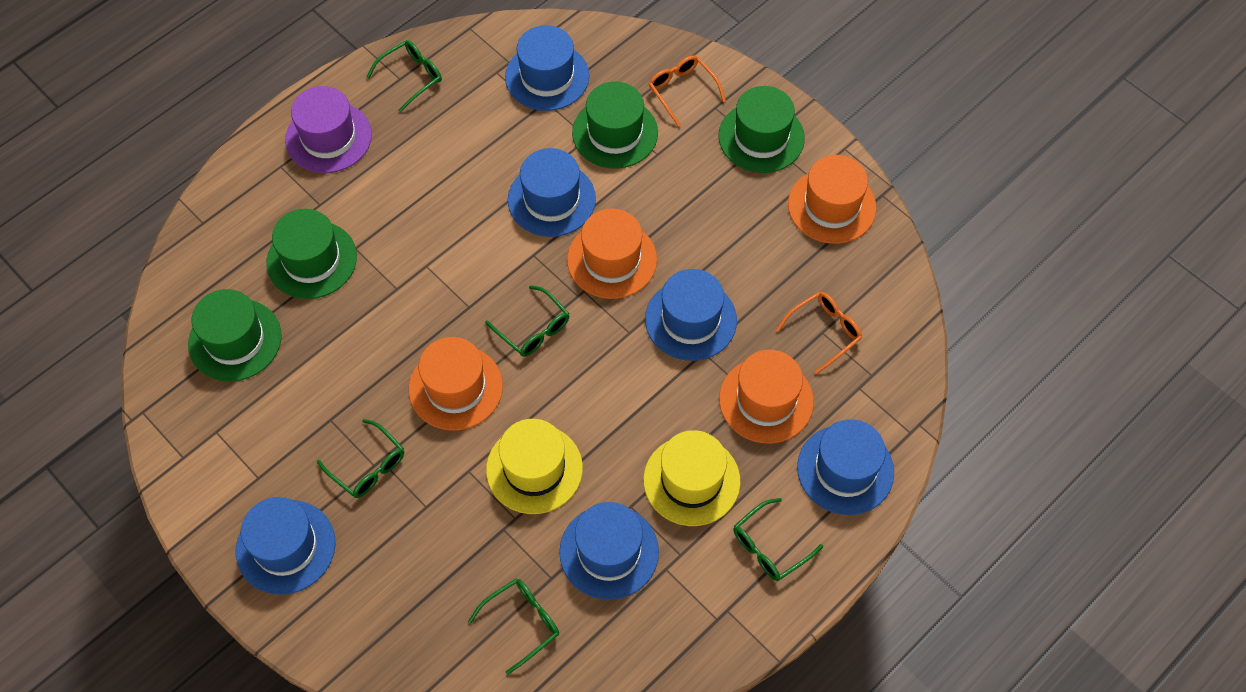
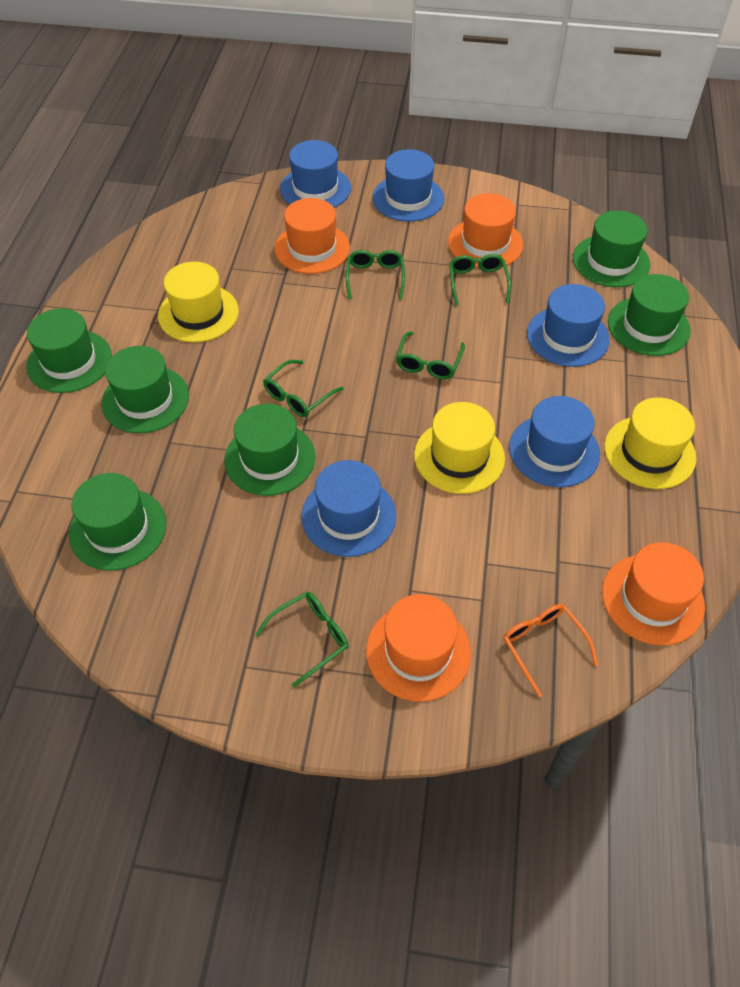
blue hat: 6 -> 5
green hat: 4 -> 6
orange glasses: 2 -> 1
purple hat: 1 -> 0
yellow hat: 2 -> 3

